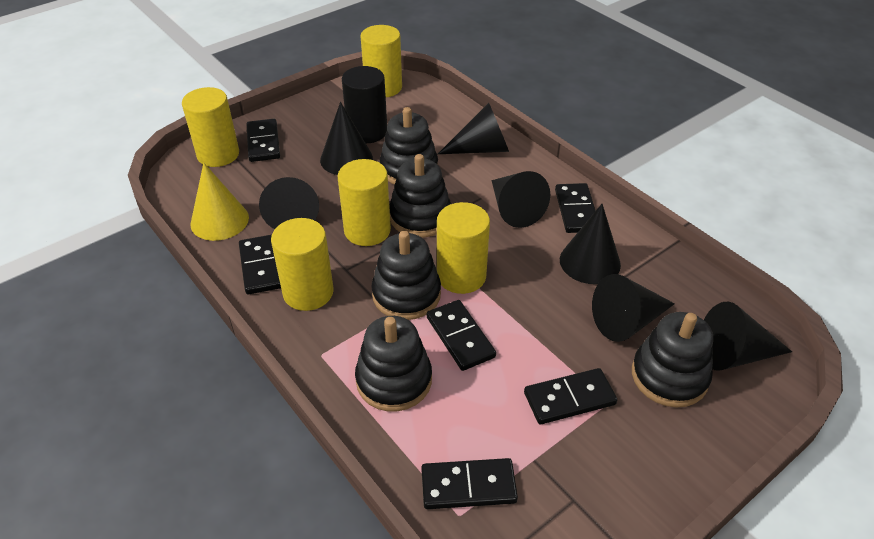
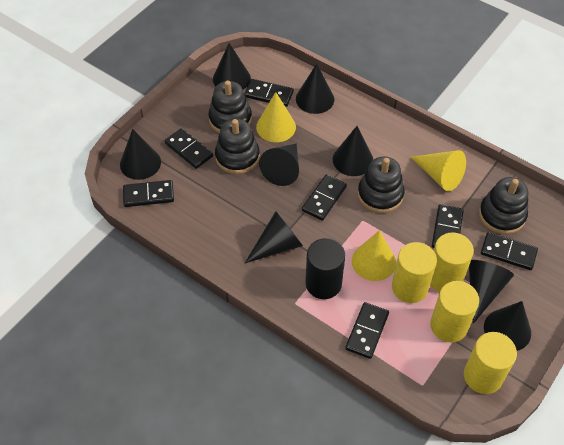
black cone: 7 -> 8
black domino: 6 -> 7
black stacking toy: 5 -> 4
yellow cone: 1 -> 3
yellow cylinder: 5 -> 4

